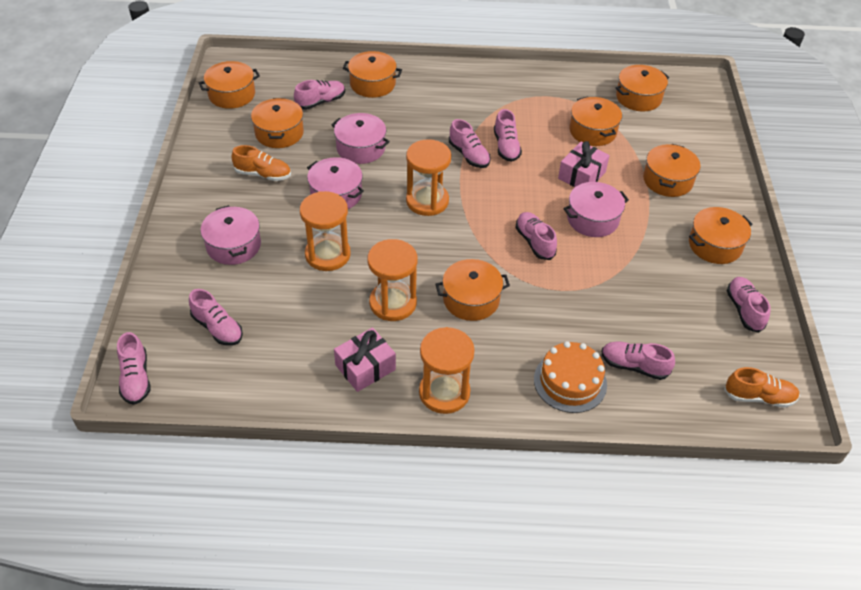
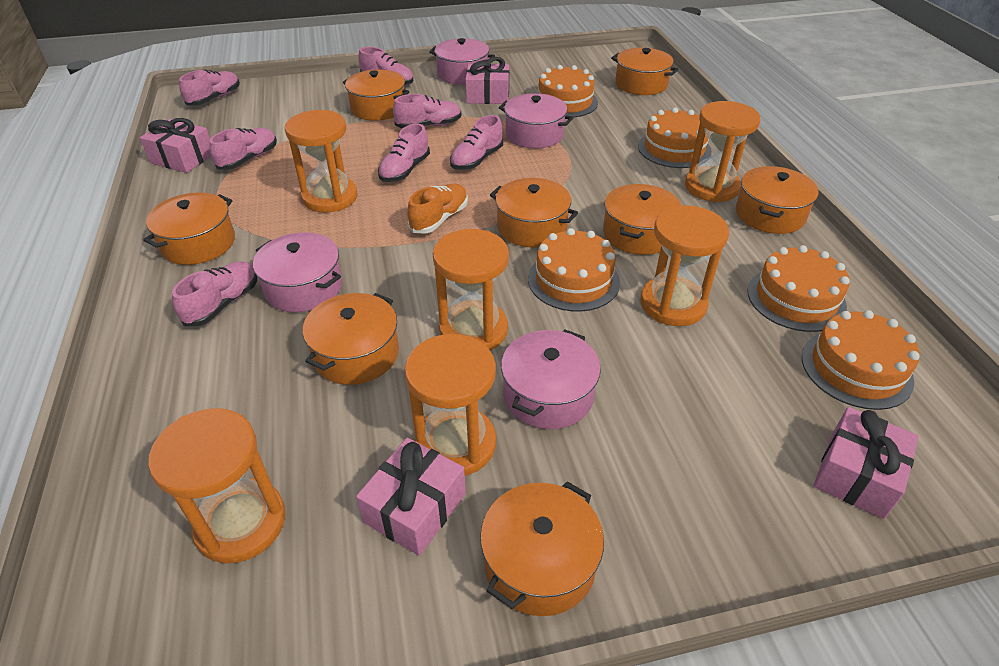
orange cake: 1 -> 5
orange hourglass: 4 -> 6
orange shoe: 2 -> 1
pink gift: 2 -> 4
pink shoe: 8 -> 7

